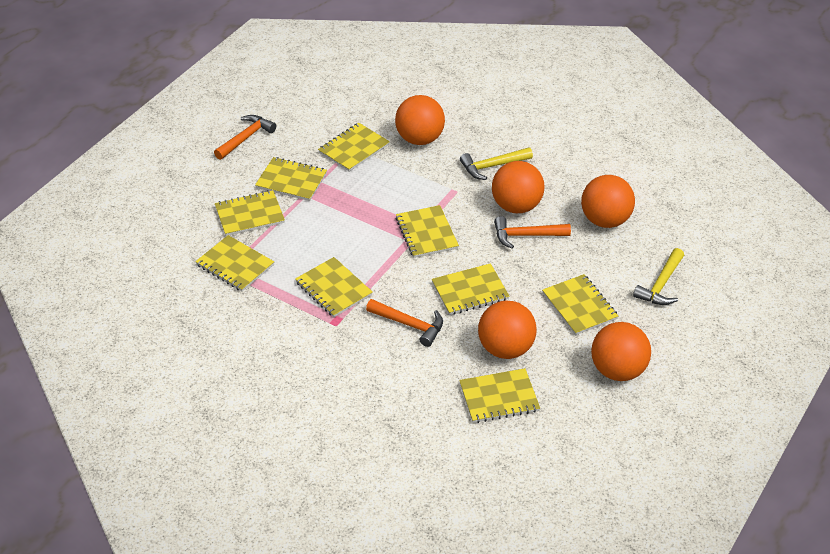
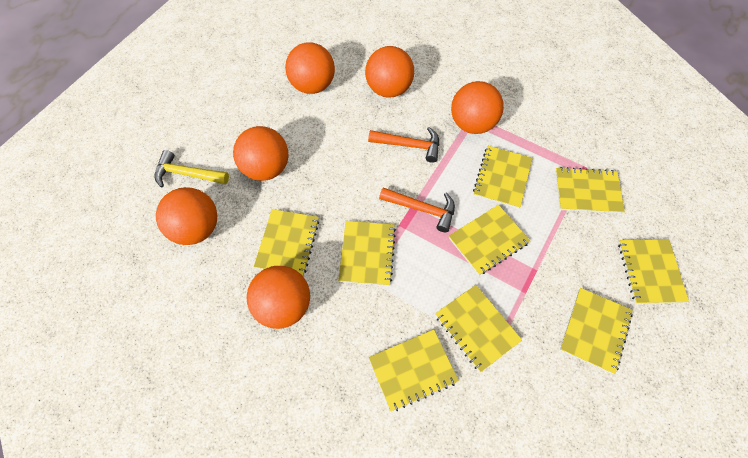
orange ball: 5 -> 6
orange hammer: 3 -> 2
yellow hammer: 2 -> 1

